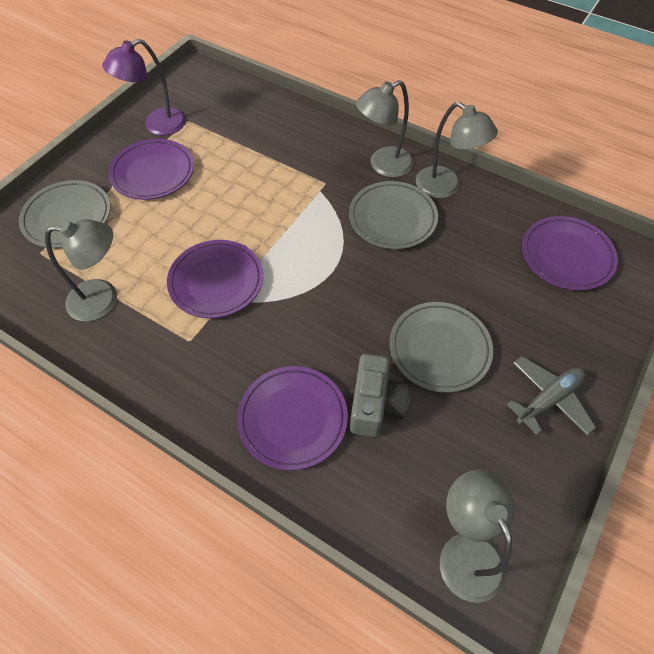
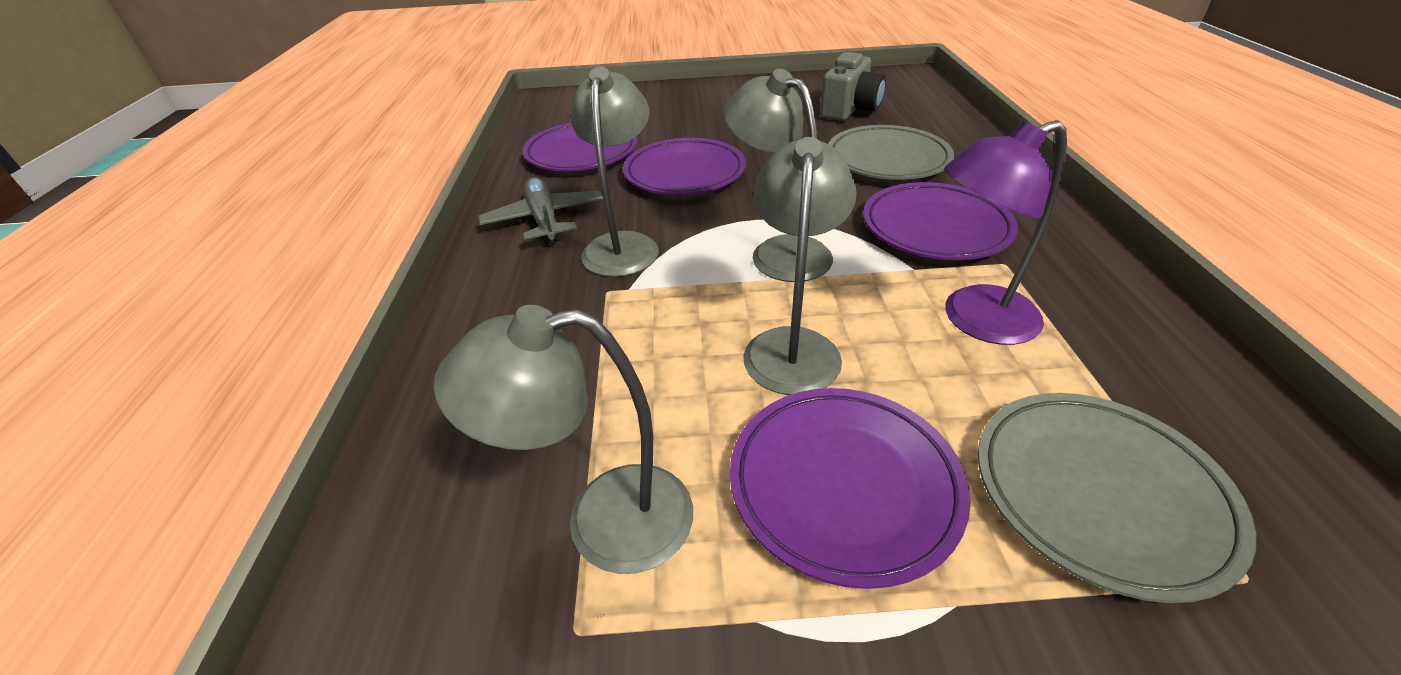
grey plate: 3 -> 2

